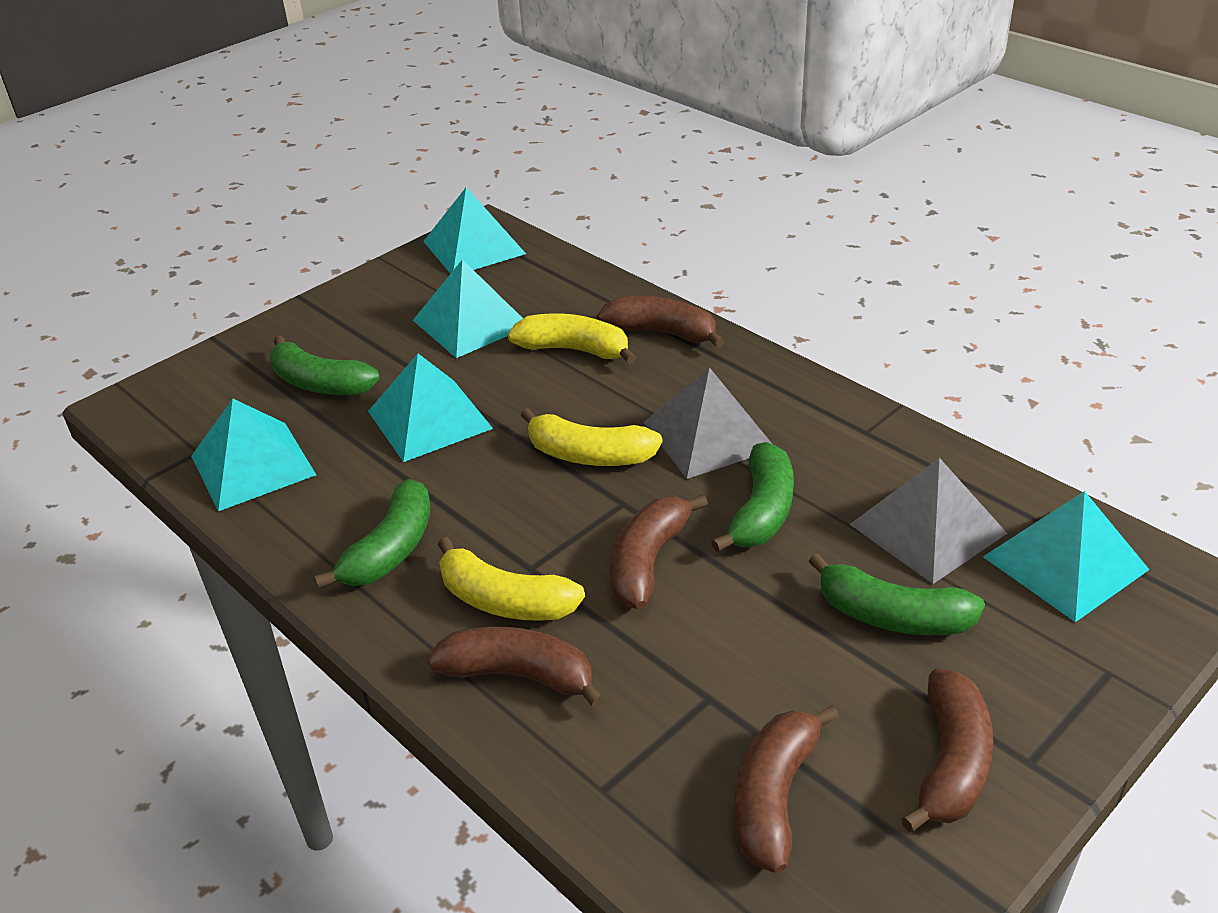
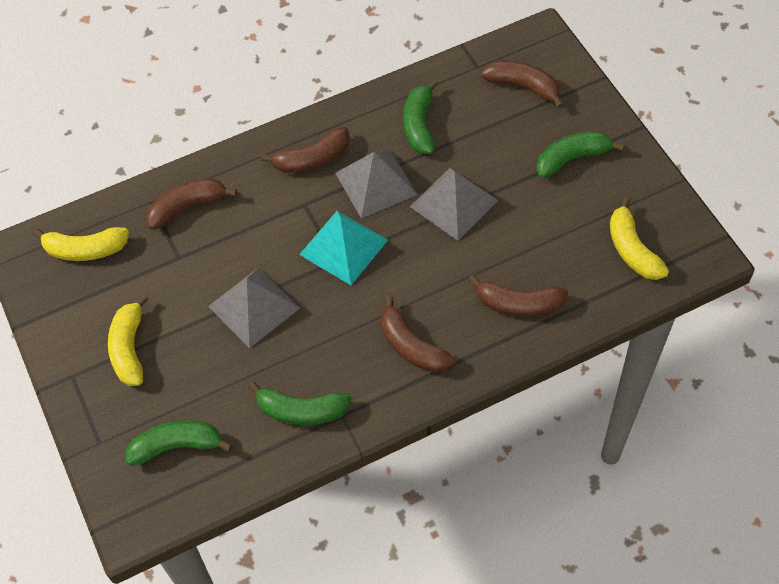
grey pyramid: 2 -> 3
turquoise pyramid: 5 -> 1

